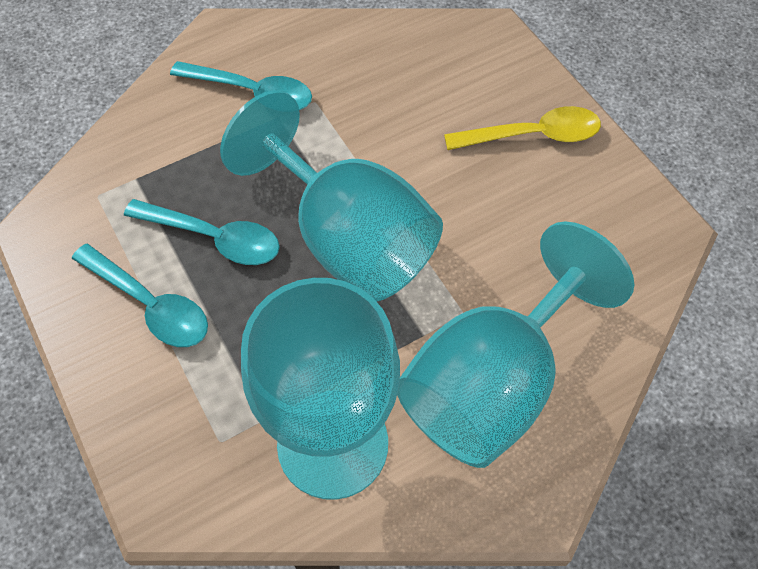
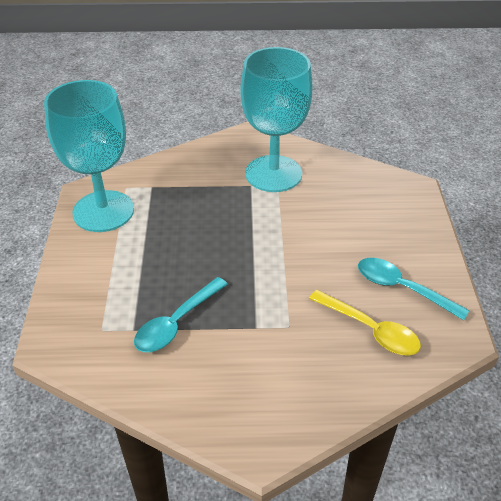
turquoise goblet: 3 -> 2
turquoise spoon: 3 -> 2

